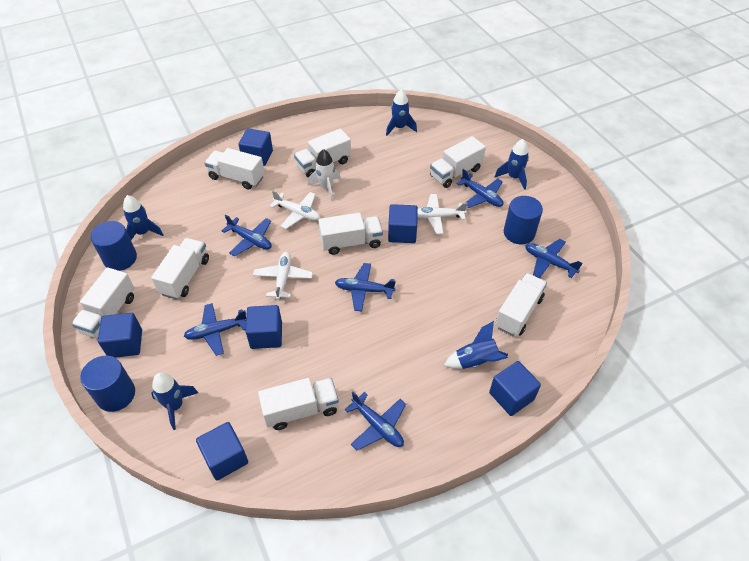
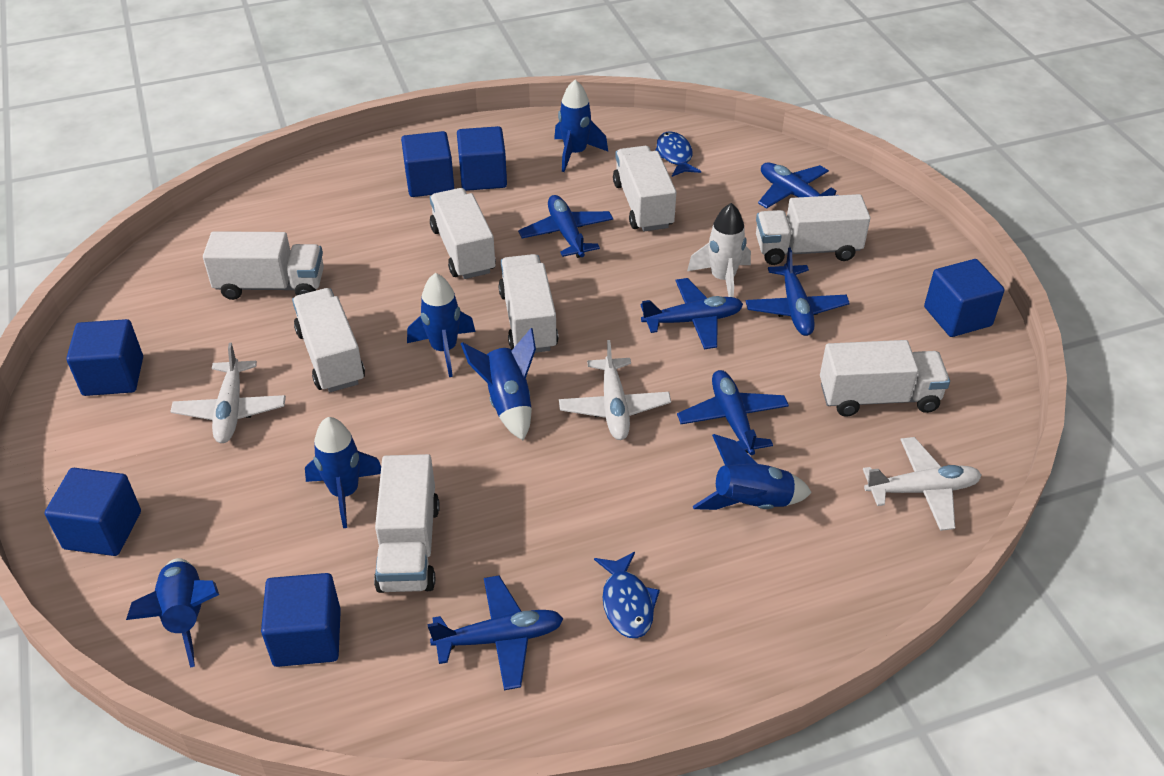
blue cylinder: 3 -> 0
blue fish: 0 -> 2
blue rocket: 5 -> 6

